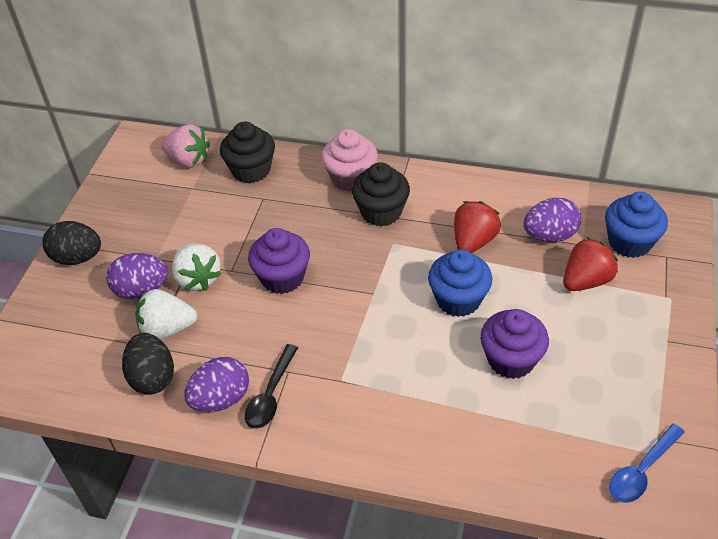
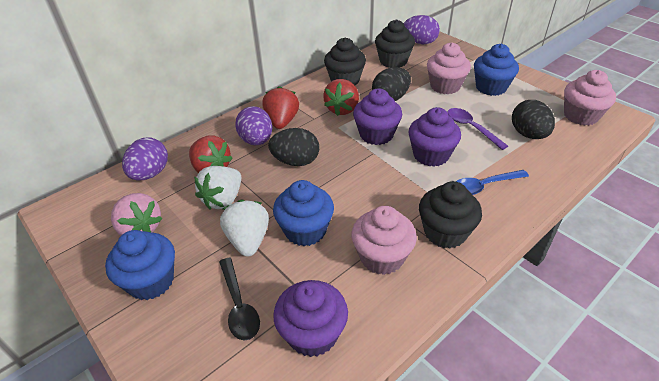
black cupcake: 2 -> 3
black egg: 2 -> 3
blue cupcake: 2 -> 3
pink cupcake: 1 -> 3
purple cupcake: 2 -> 3
purple spoon: 0 -> 1
red strawberry: 2 -> 3

